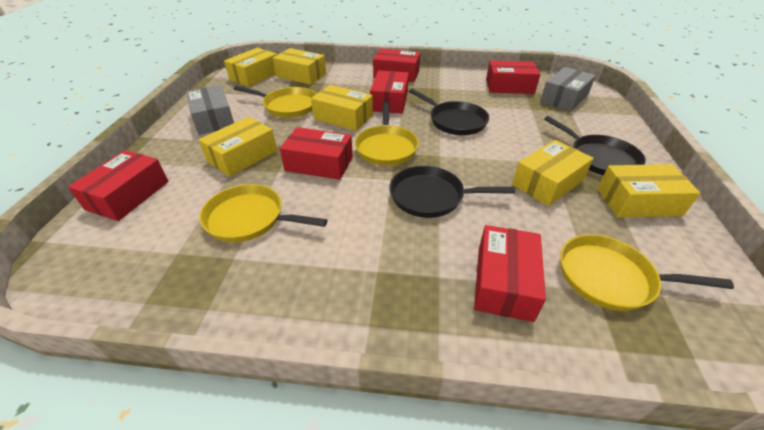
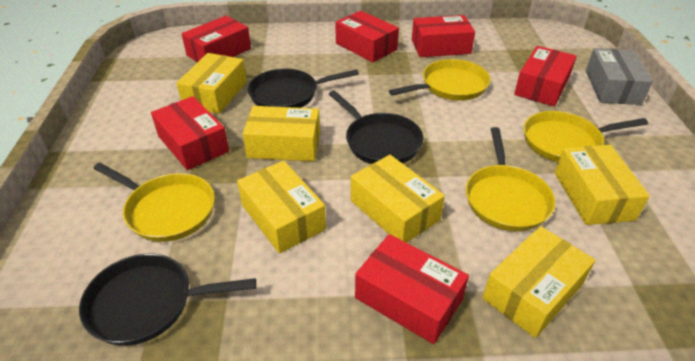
grey box: 2 -> 1

